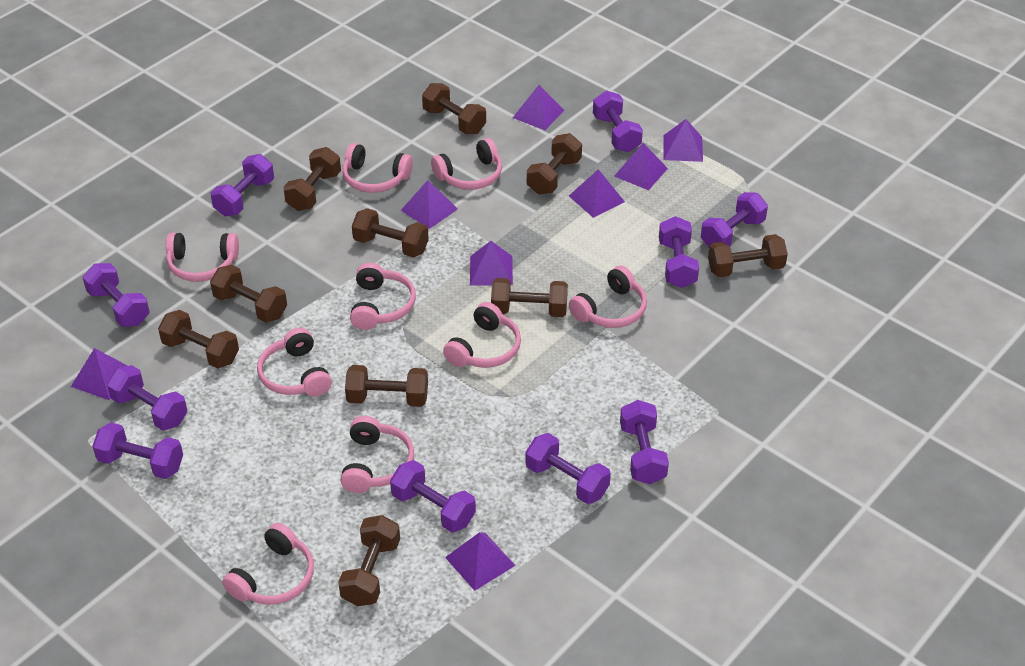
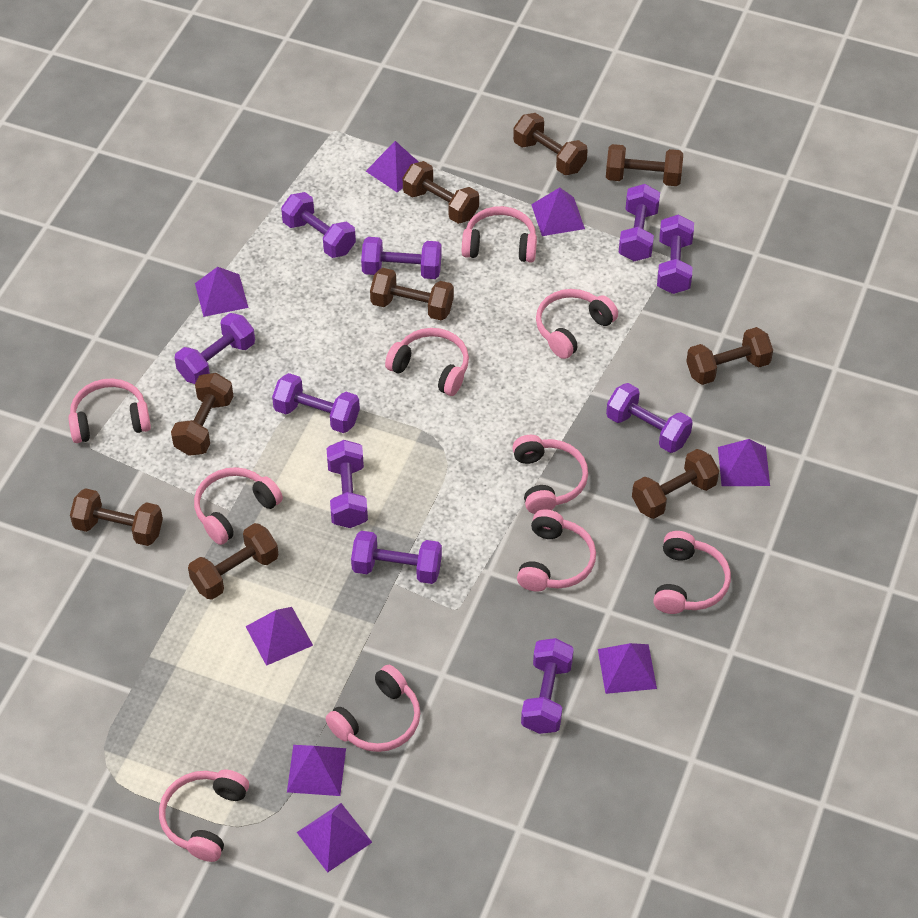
brown dumbbell: 10 -> 9
pink headphones: 9 -> 10

